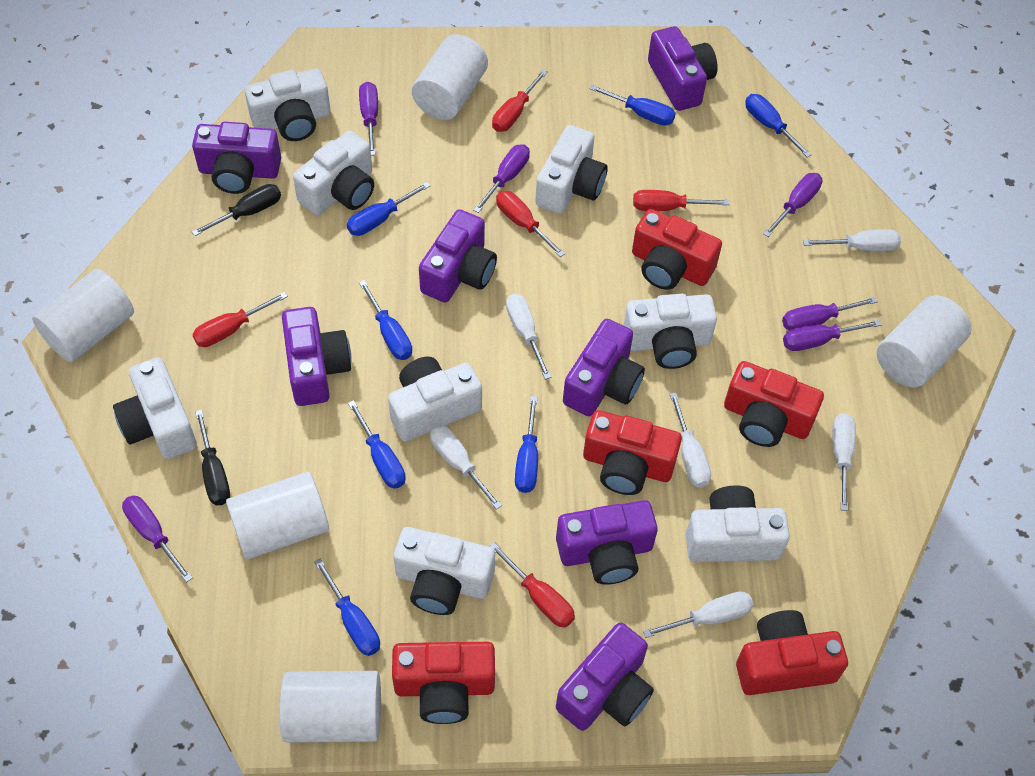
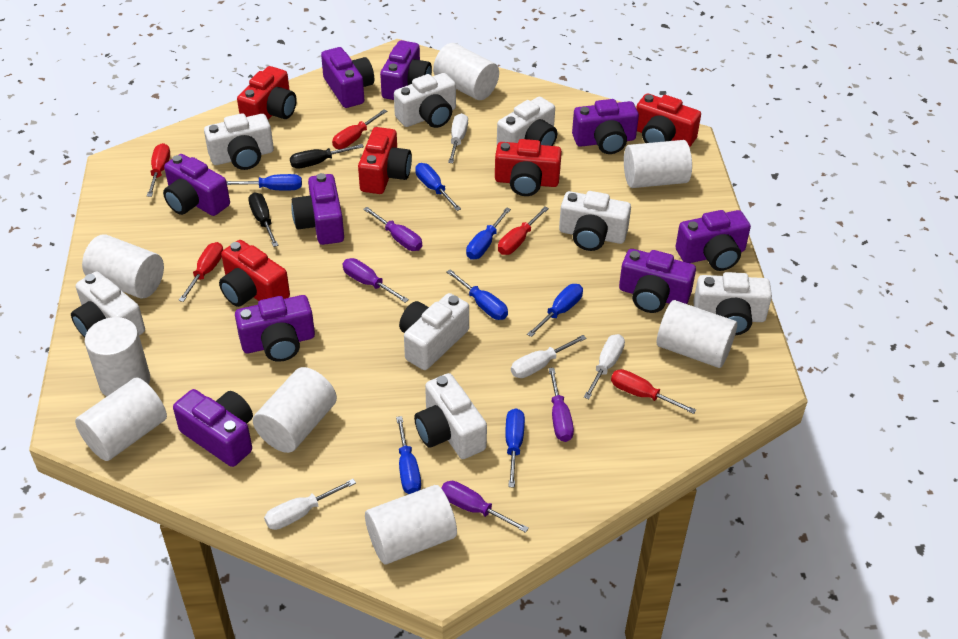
purple camera: 7 -> 9
purple screwdriver: 6 -> 4
white cylinder: 5 -> 8
white screwdriver: 6 -> 4

